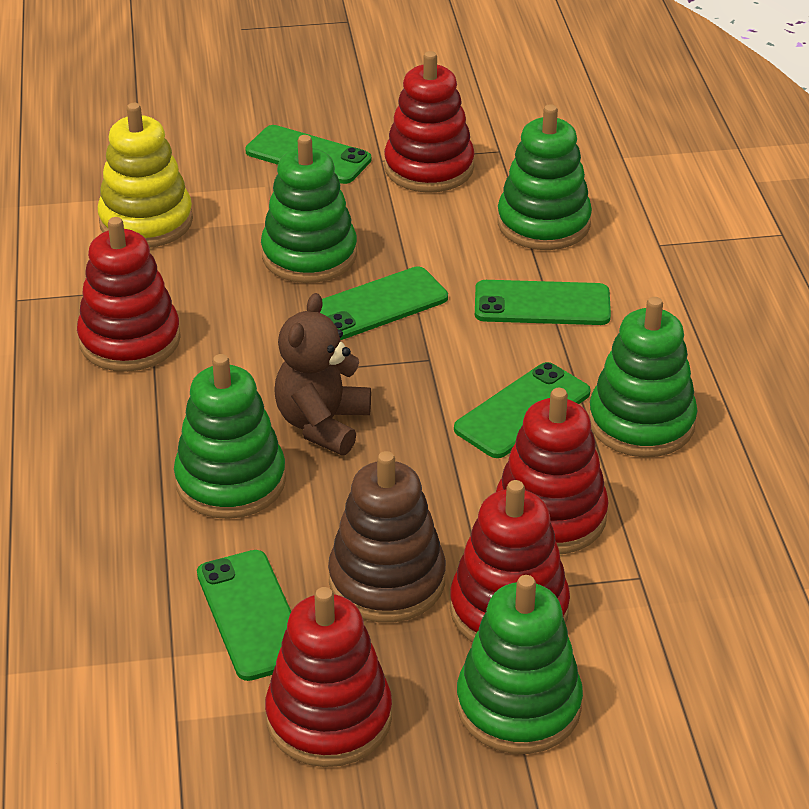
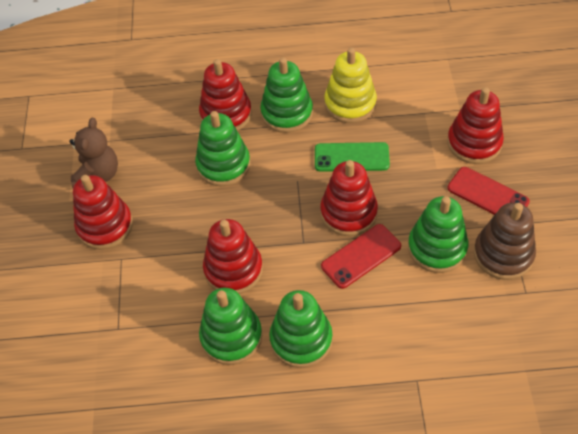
green phone: 5 -> 1
red phone: 0 -> 2

